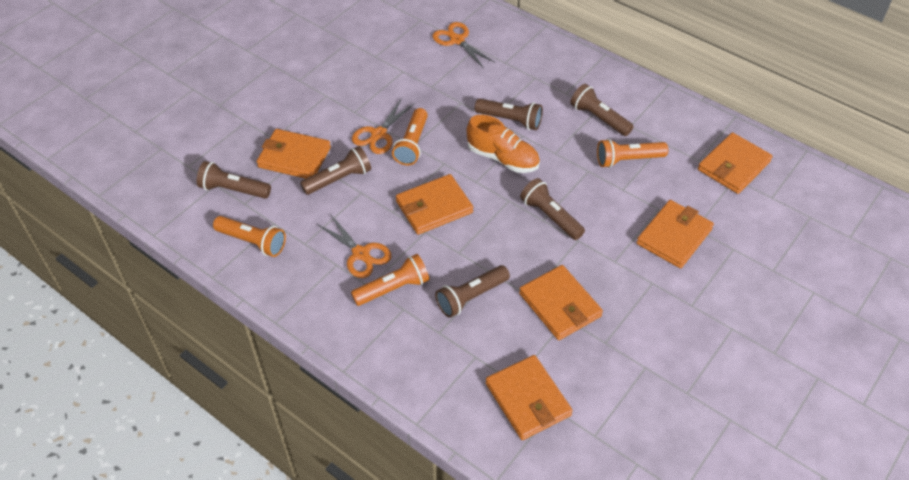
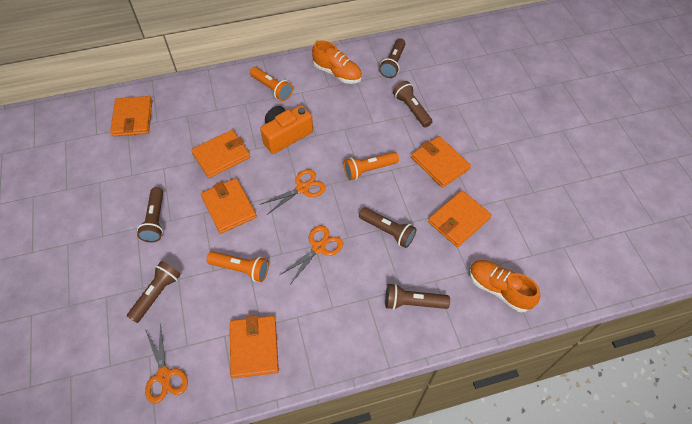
orange camera: 0 -> 1
orange flashlight: 4 -> 3
orange shoe: 1 -> 2

